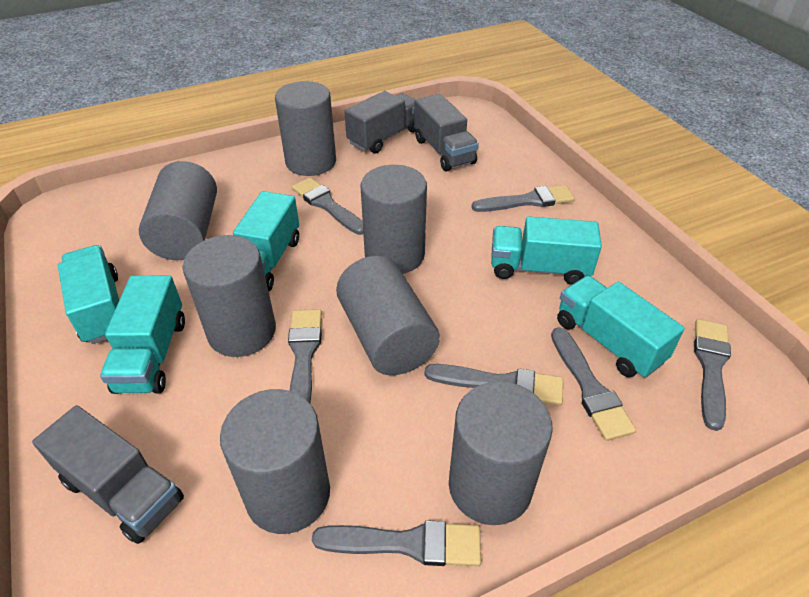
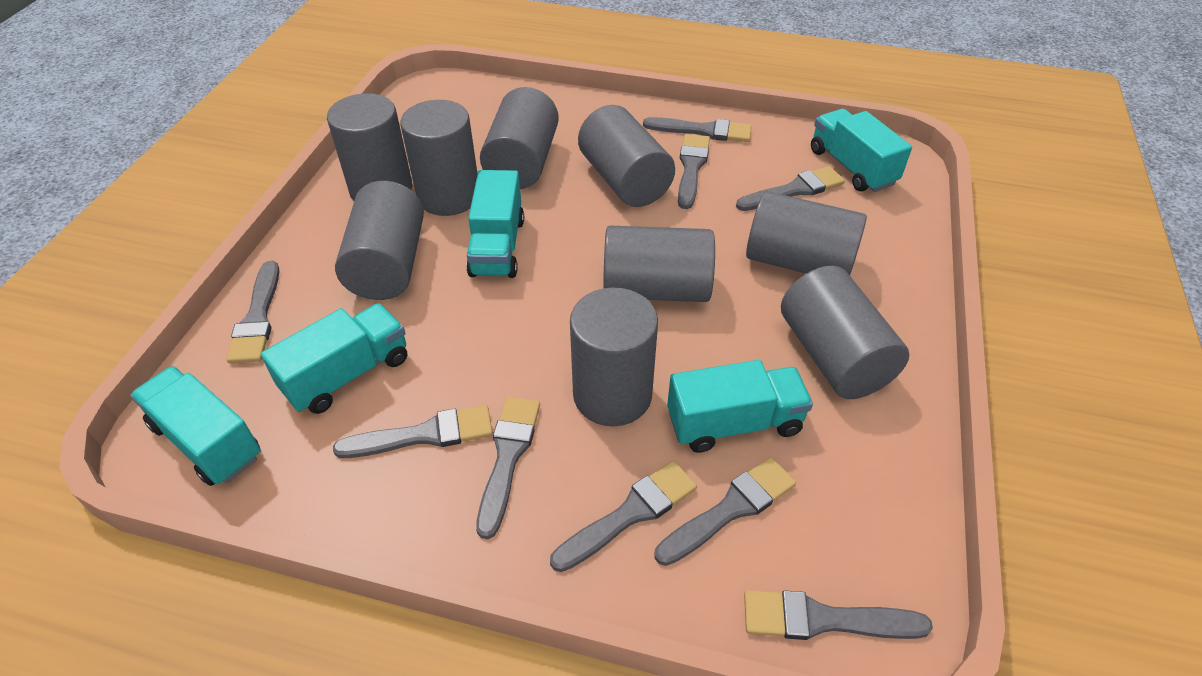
grey brush: 7 -> 9
grey cylinder: 7 -> 9
grey truck: 3 -> 0

